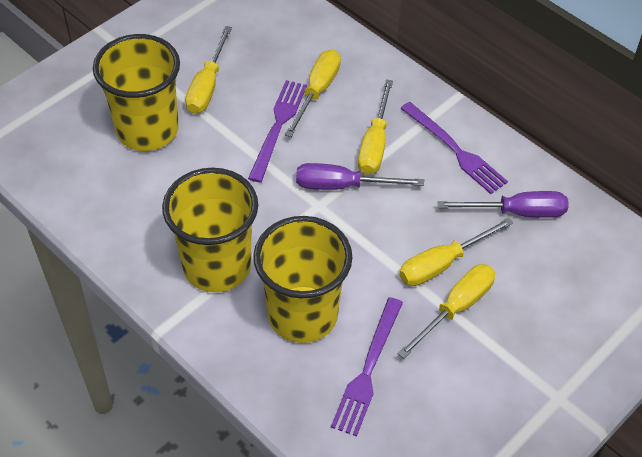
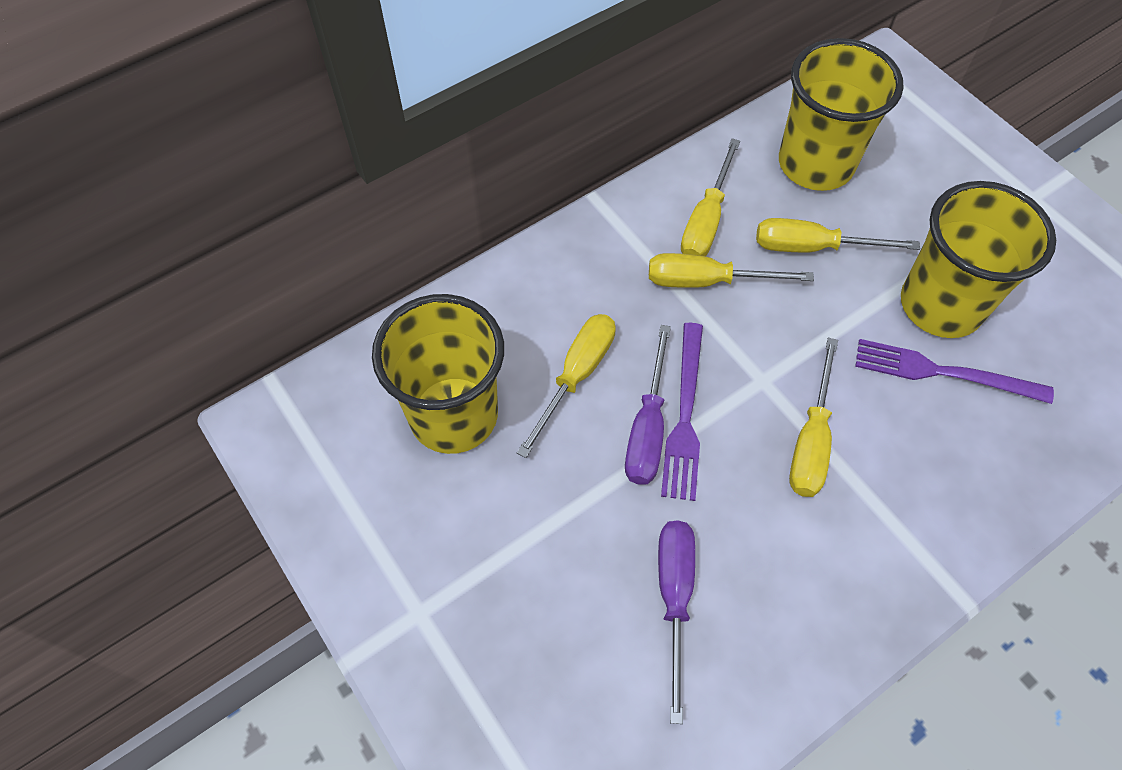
purple fork: 3 -> 2

